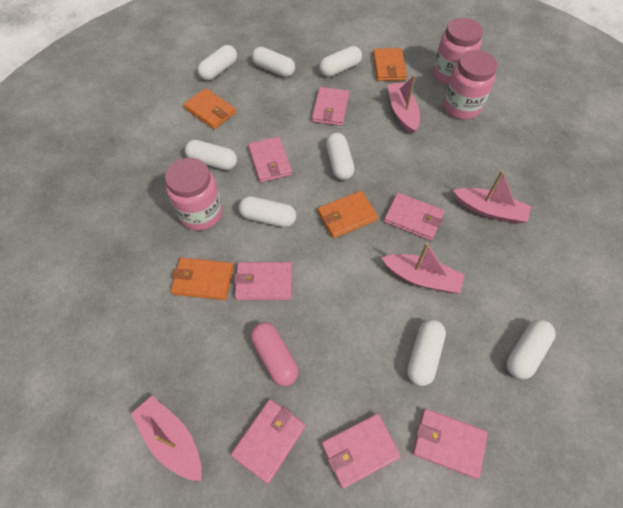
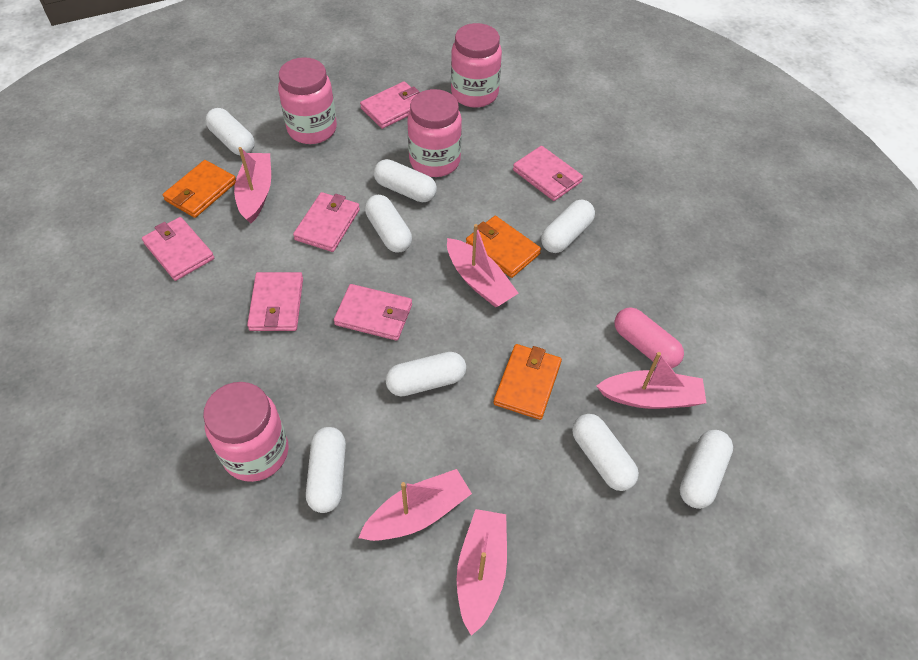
orange wallet: 4 -> 3
pink boat: 4 -> 5
pink jar: 3 -> 4
pink wallet: 7 -> 6

